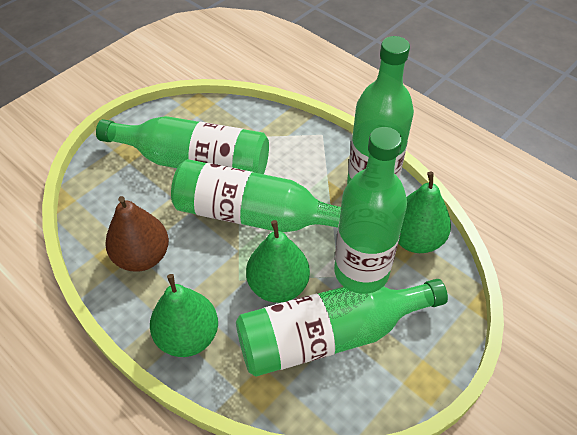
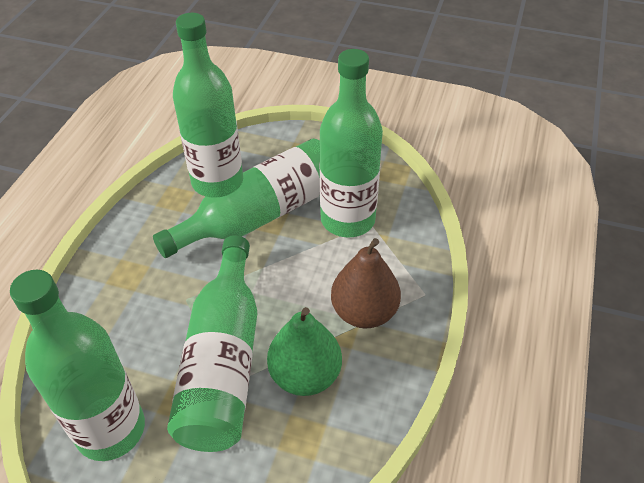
green pear: 3 -> 1

